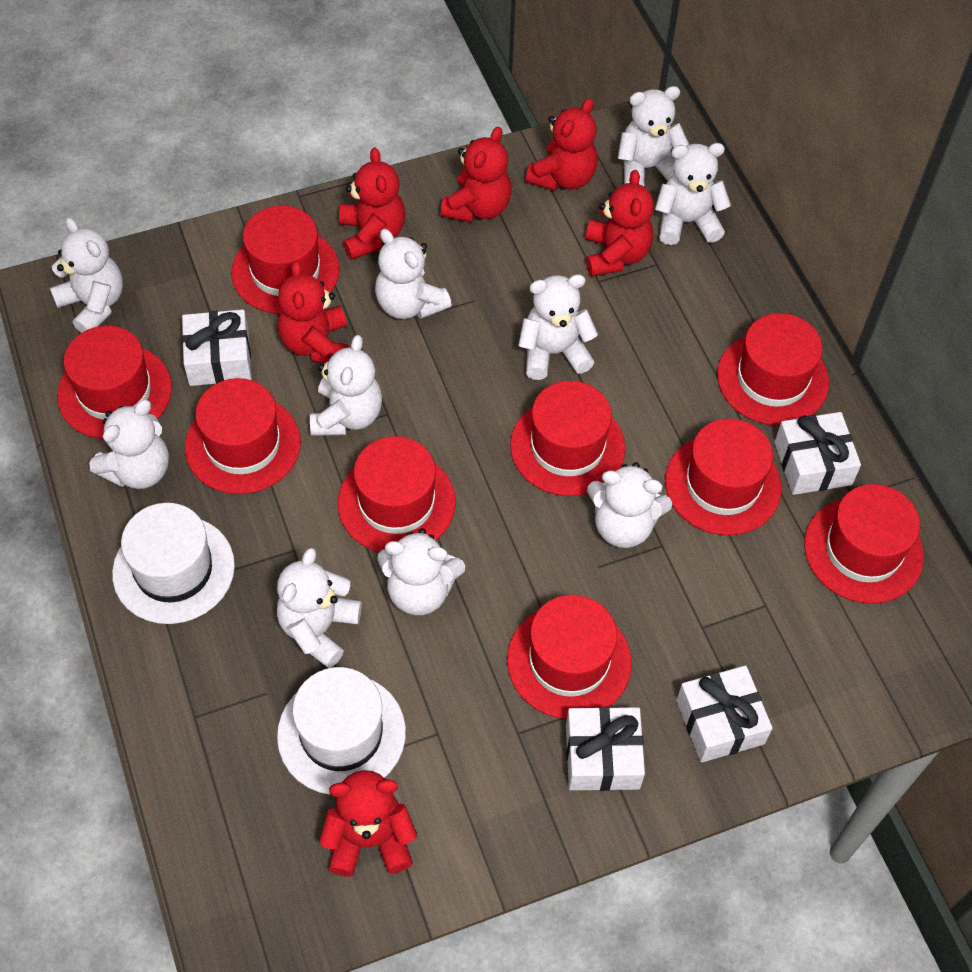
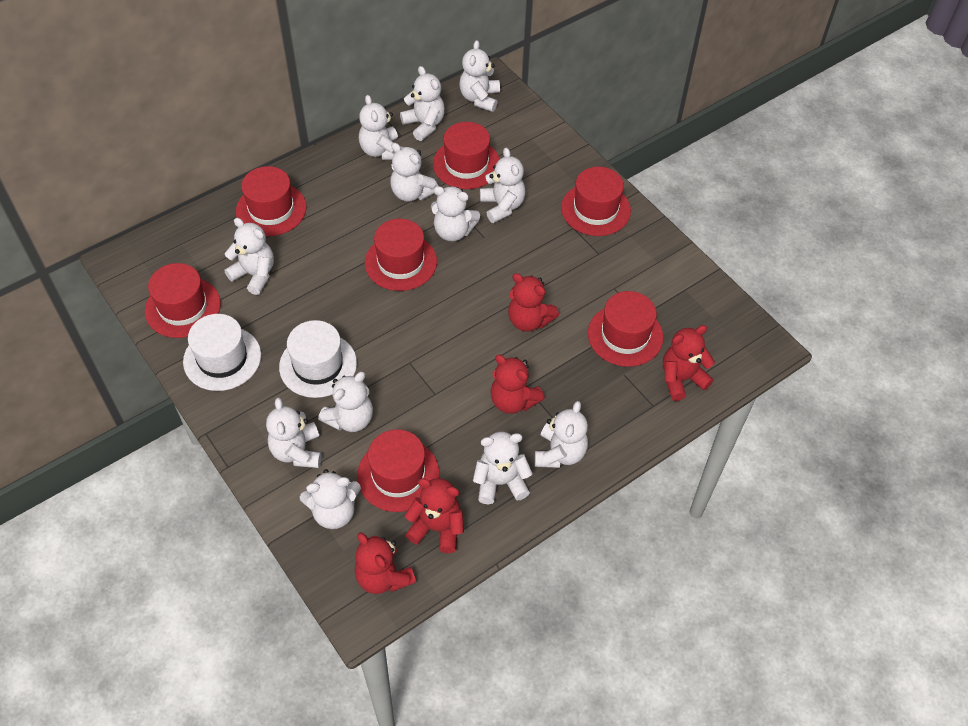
red hat: 9 -> 7
red teddy bear: 6 -> 5
white gift: 4 -> 0
white teddy bear: 10 -> 12

